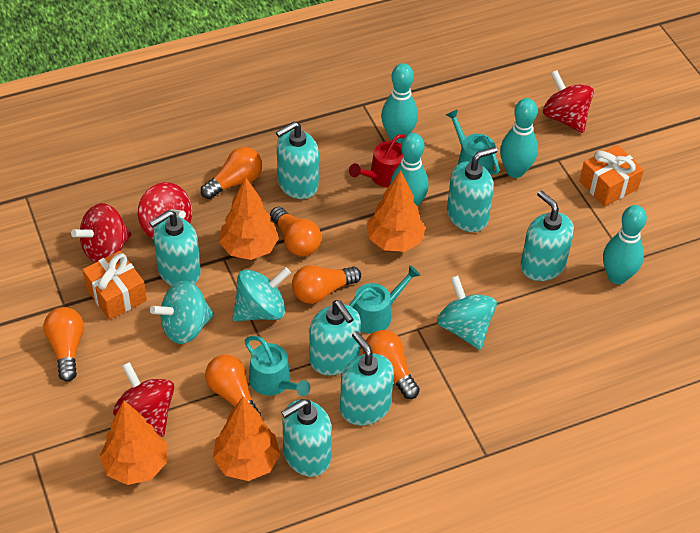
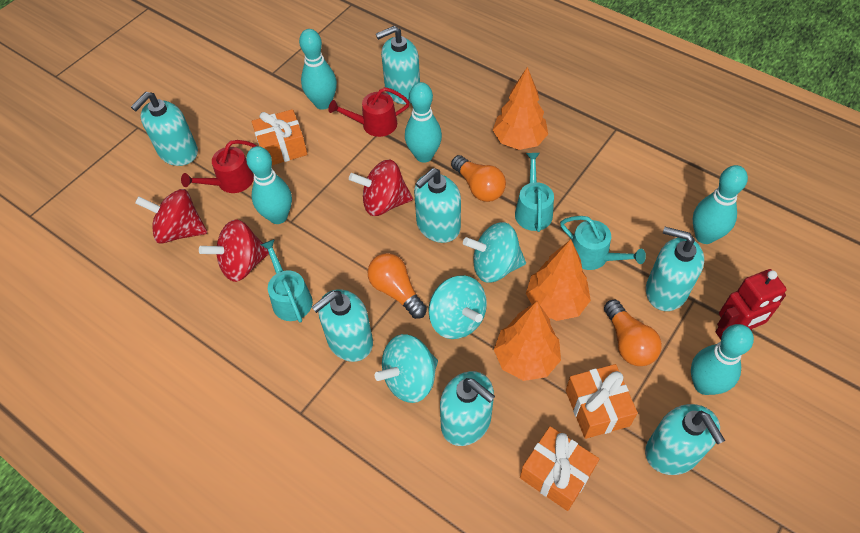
orange gift: 2 -> 3
orange light bulb: 6 -> 3
orange tree: 4 -> 3
red robot: 0 -> 1
red spinning top: 4 -> 3
red watering can: 1 -> 2
turquoise bowling pin: 4 -> 5

